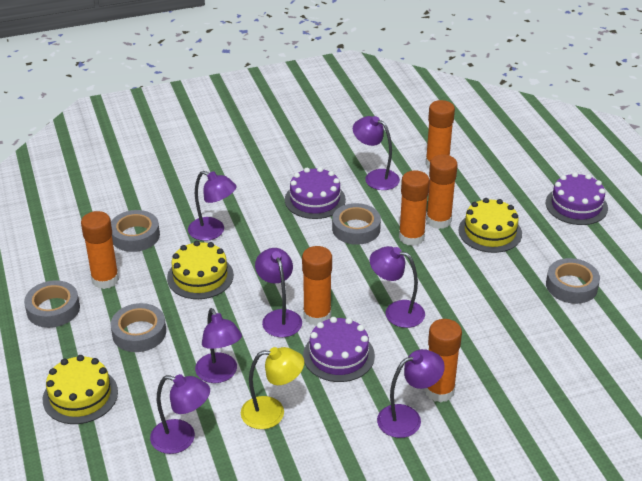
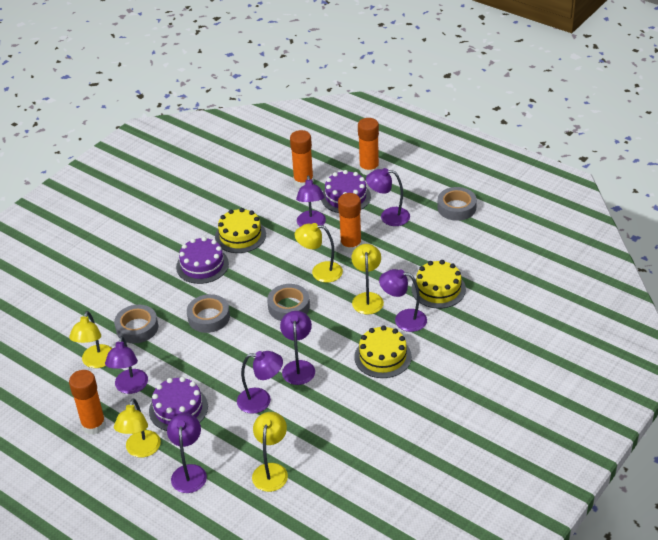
grey tape: 5 -> 4
orange glue stick: 6 -> 4
yellow lamp: 1 -> 5

